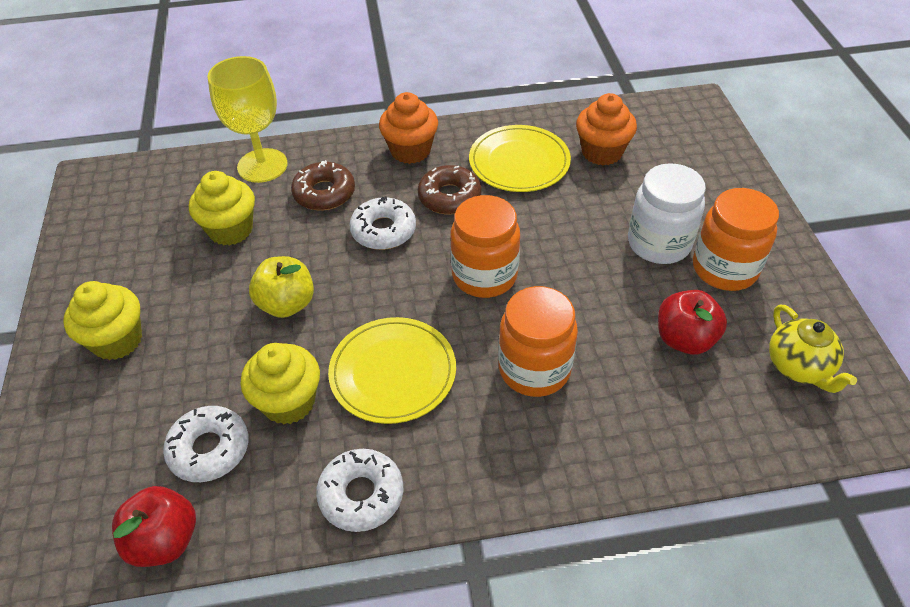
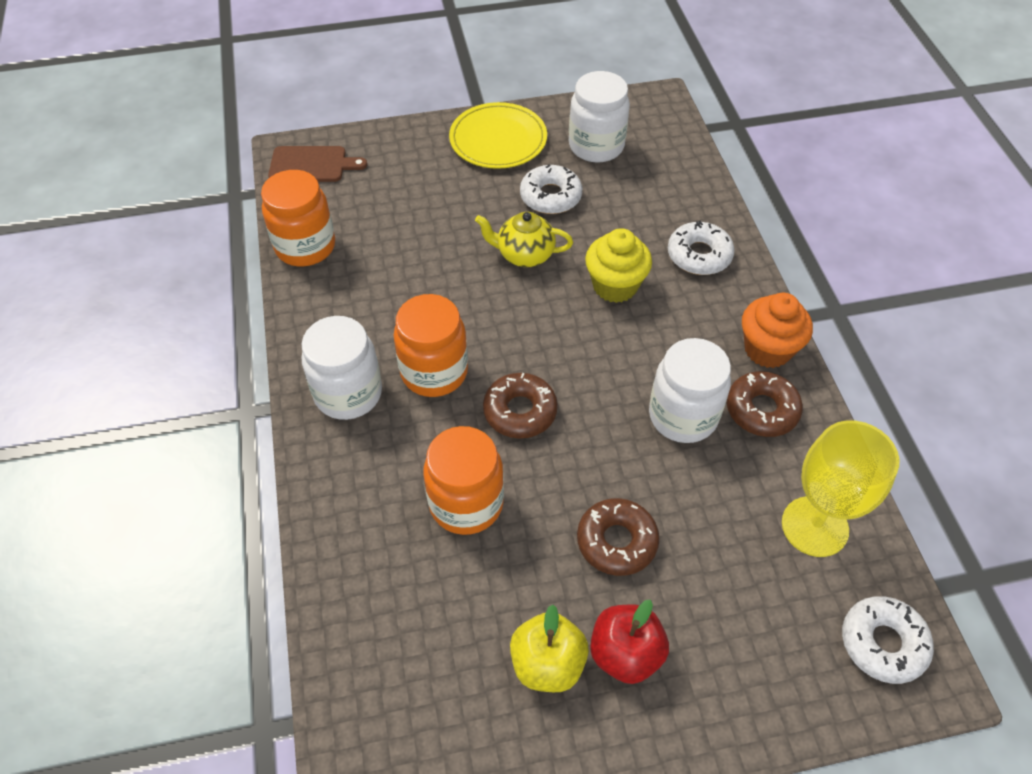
brown cutting board: 0 -> 1
brown donut: 2 -> 3
orange cupcake: 2 -> 1
red apple: 2 -> 1
white jar: 1 -> 3
yellow cupcake: 3 -> 1
yellow plate: 2 -> 1

